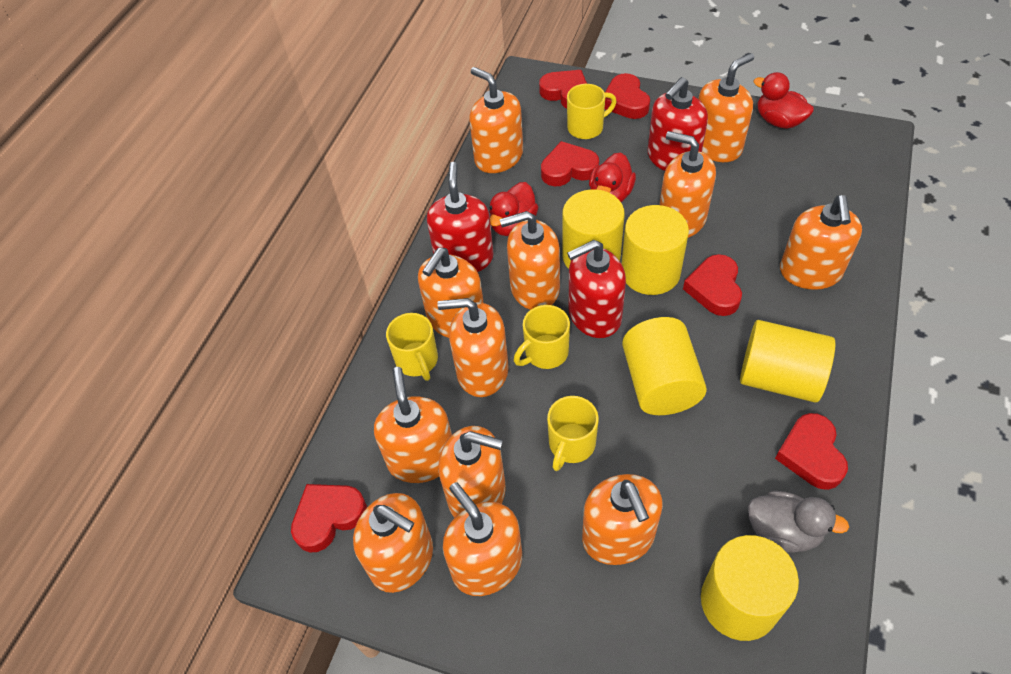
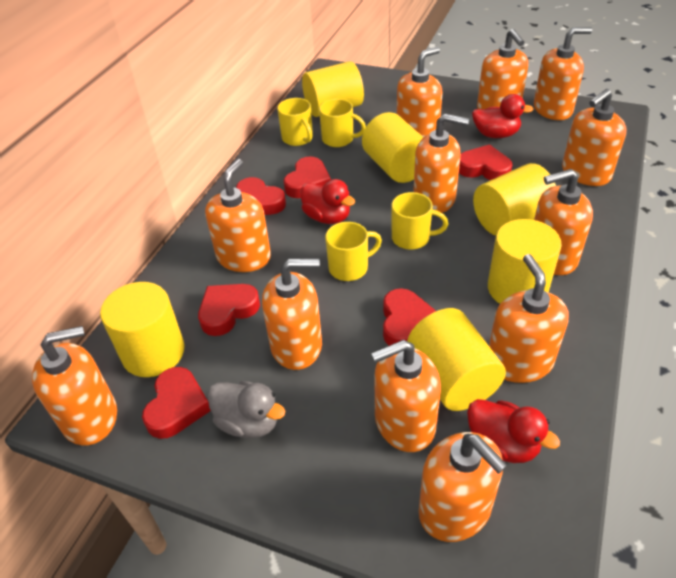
red soap dispenser: 3 -> 0
yellow cylinder: 5 -> 6

